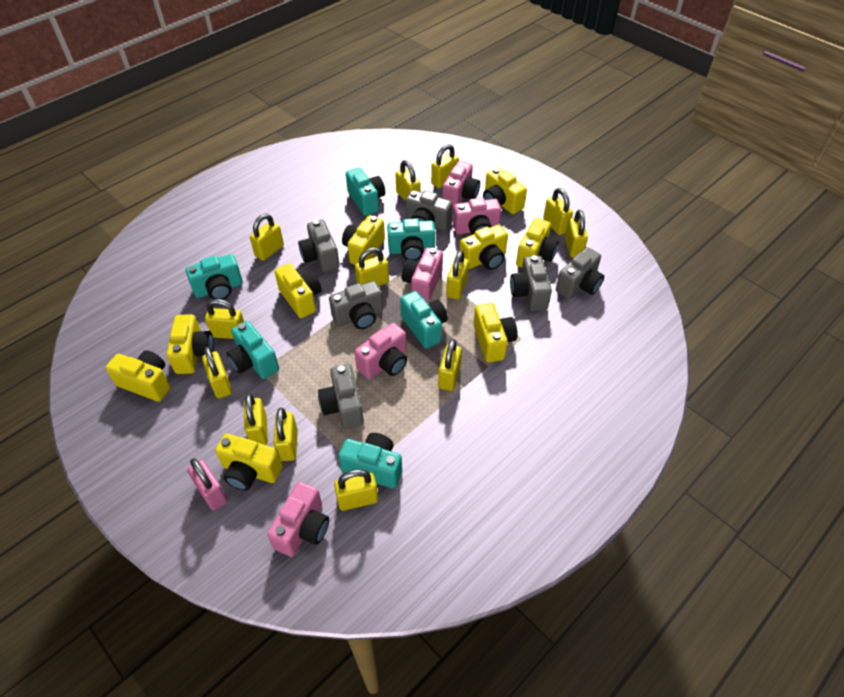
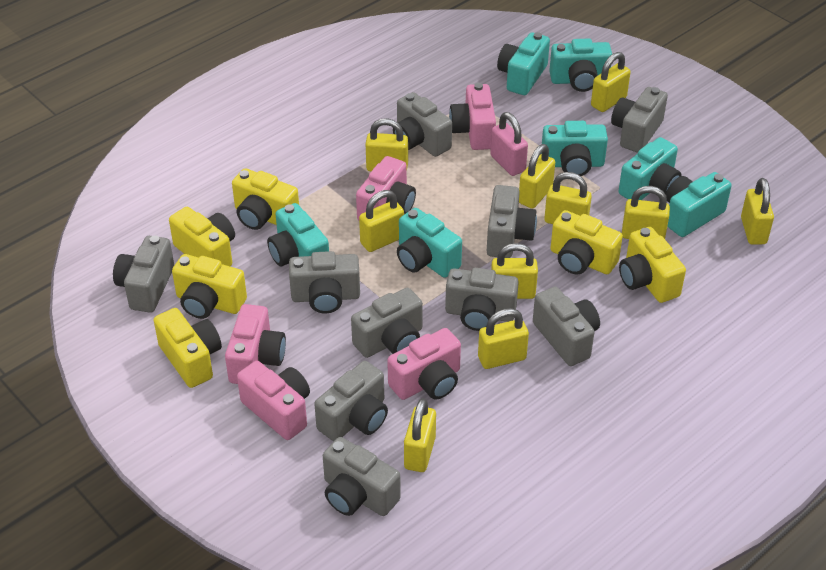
grey camera: 6 -> 10
turquoise camera: 6 -> 7
yellow camera: 9 -> 6
yellow padlock: 13 -> 10

